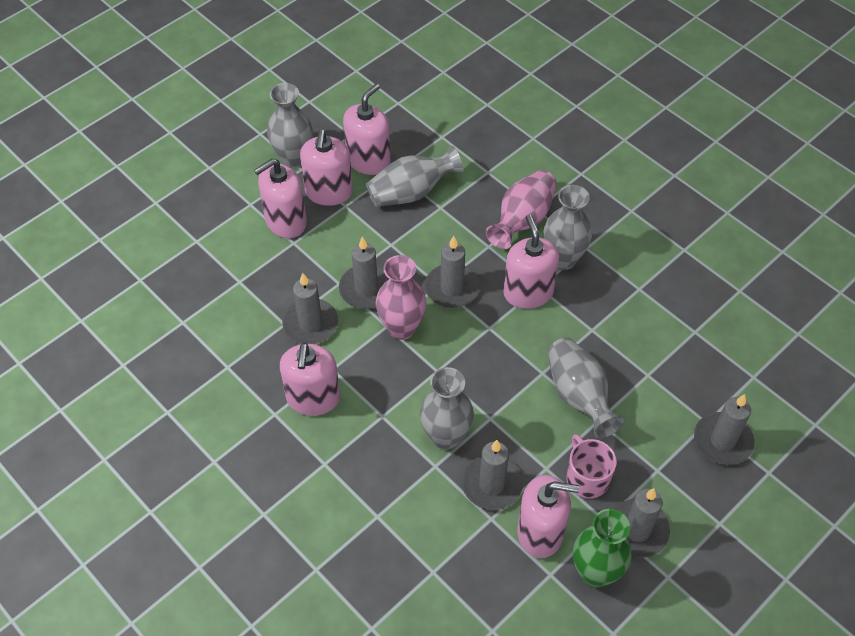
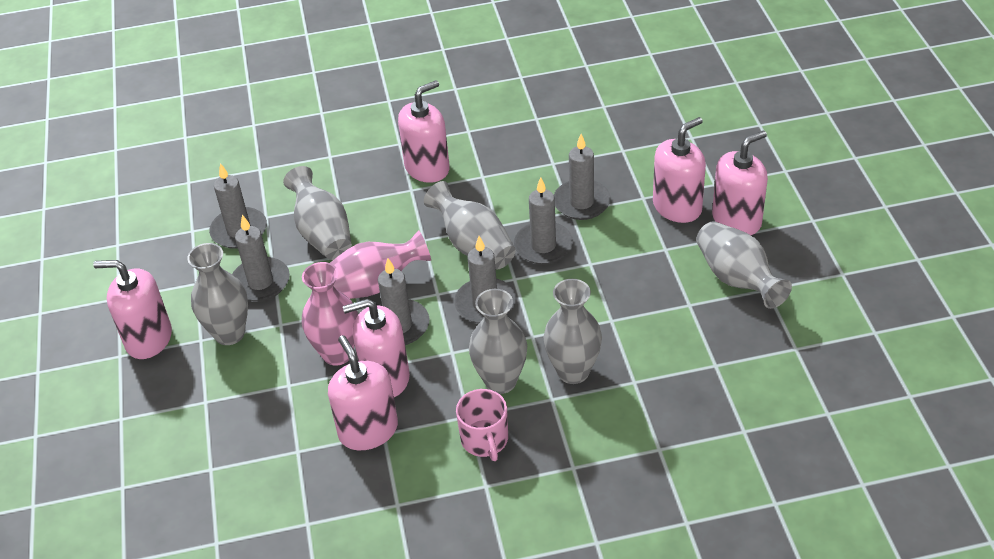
green vase: 1 -> 0
grey vase: 5 -> 6

